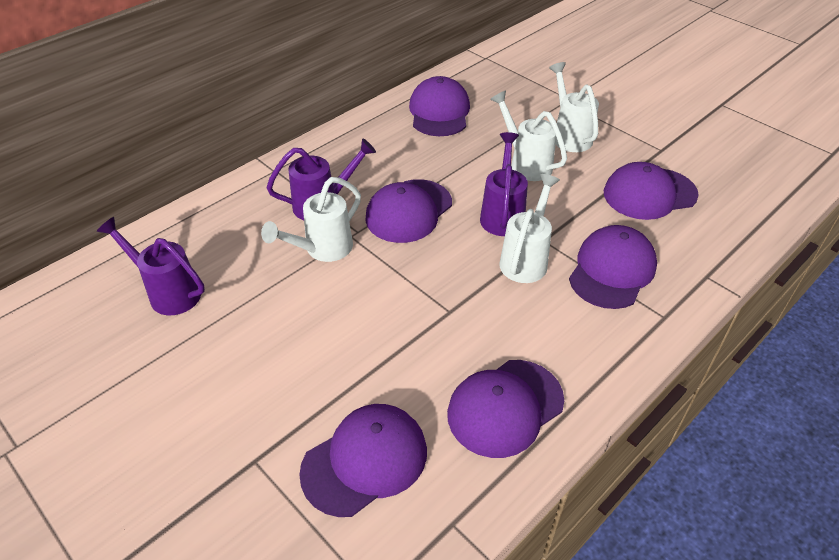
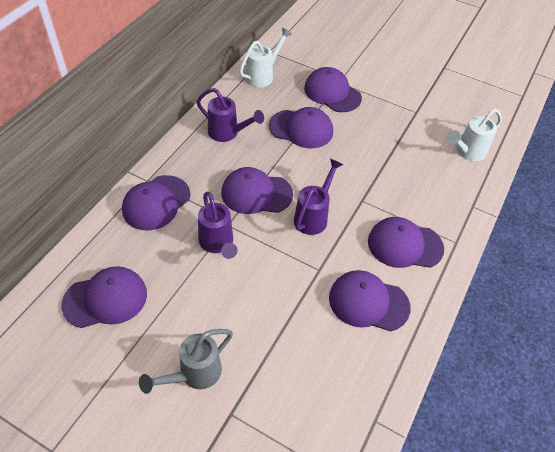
grey watering can: 0 -> 1
purple cap: 6 -> 7
white watering can: 4 -> 2

